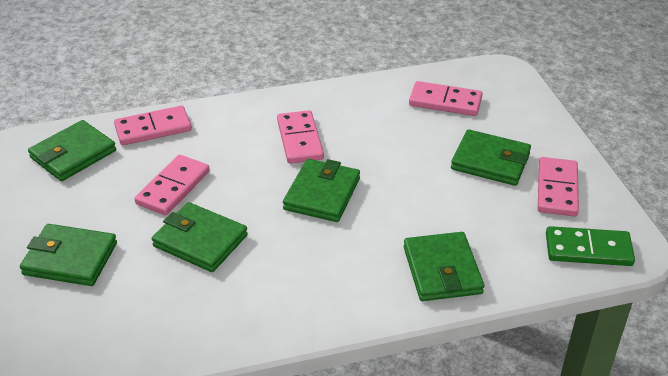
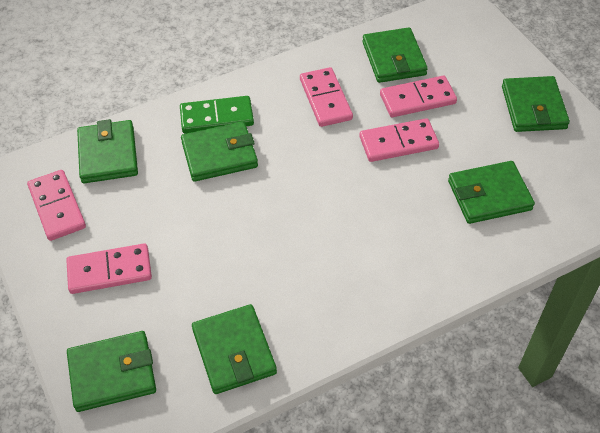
green wallet: 6 -> 7

